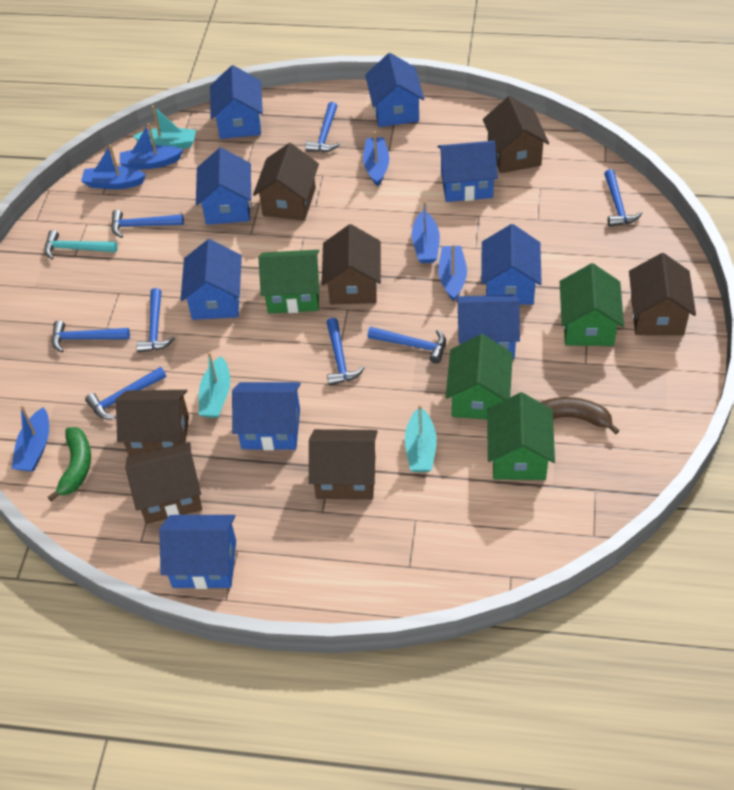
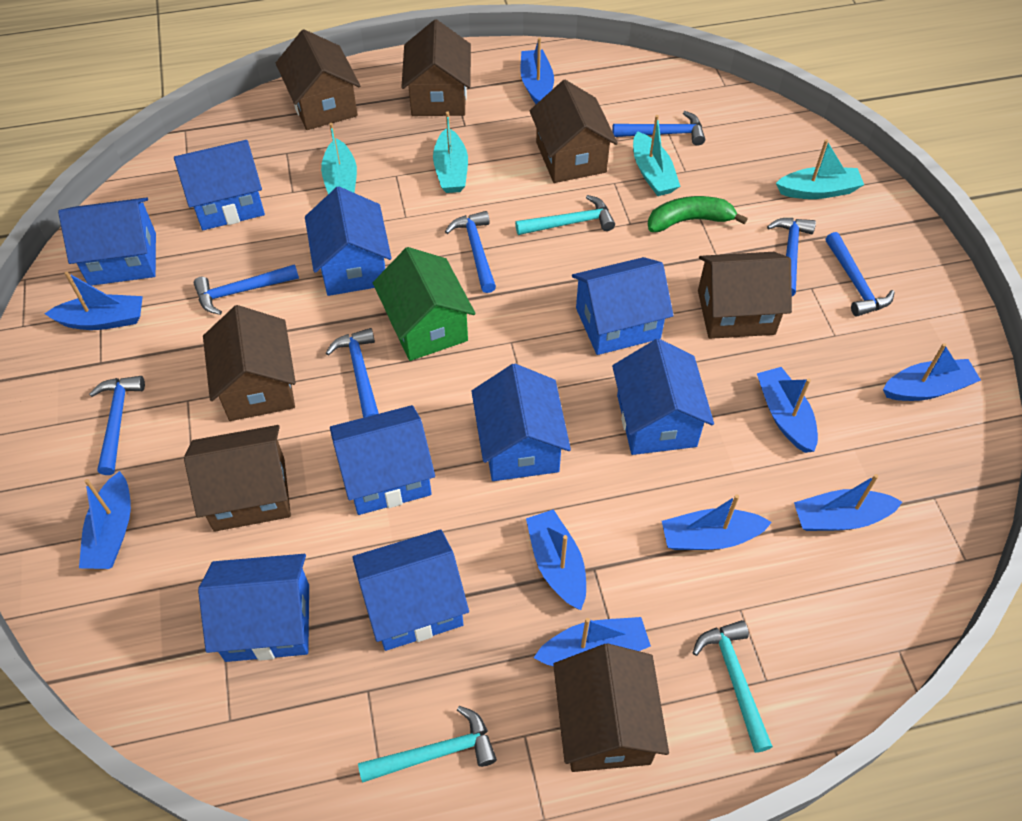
blue boat: 6 -> 9
blue hammer: 8 -> 7
brown banana: 1 -> 0
green house: 4 -> 1
turquoise boat: 3 -> 4
turquoise hammer: 1 -> 3

